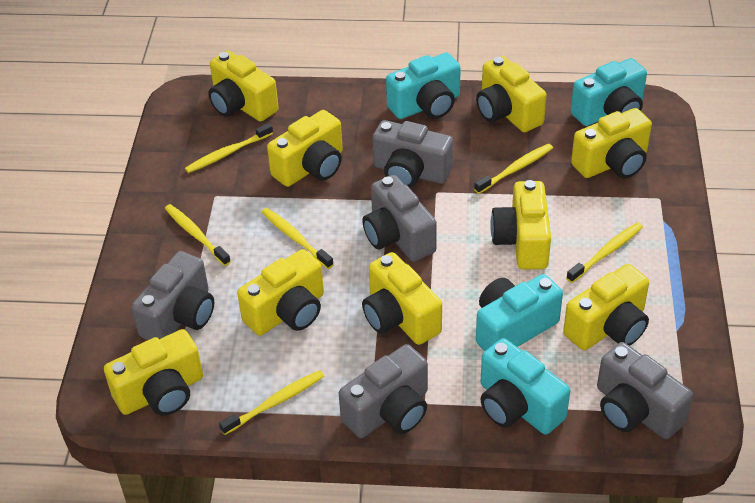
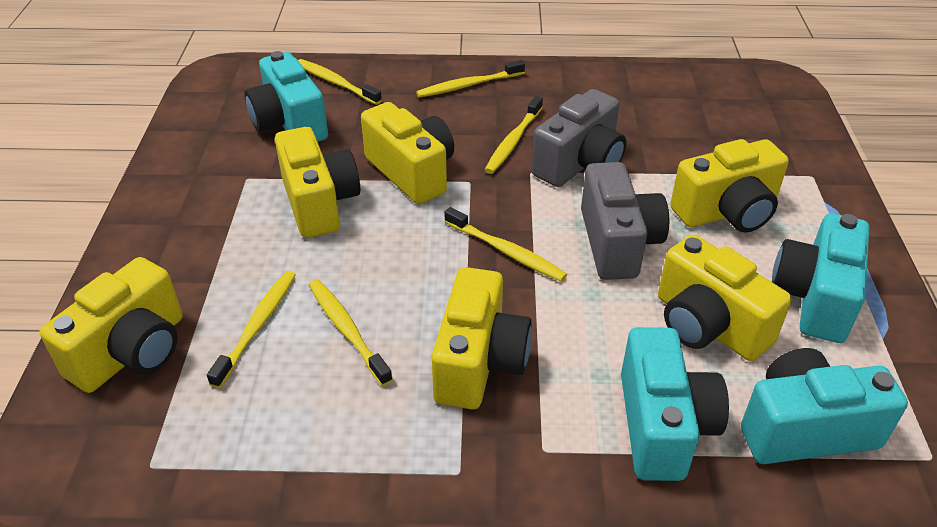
grey camera: 5 -> 2
yellow camera: 9 -> 6

